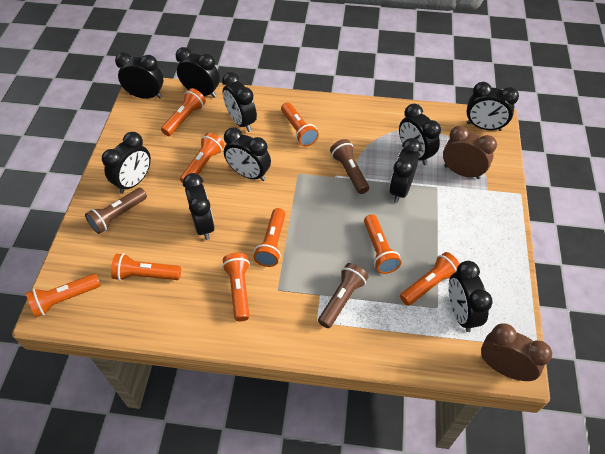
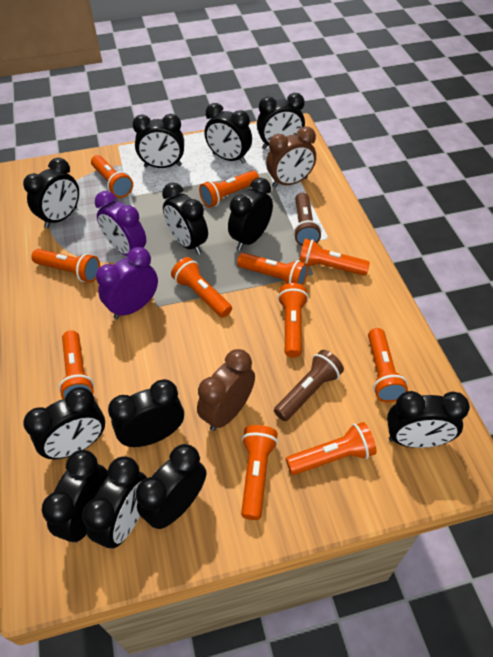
black clock: 10 -> 12
brown flashlight: 3 -> 2
orange flashlight: 9 -> 11
purple clock: 0 -> 2

